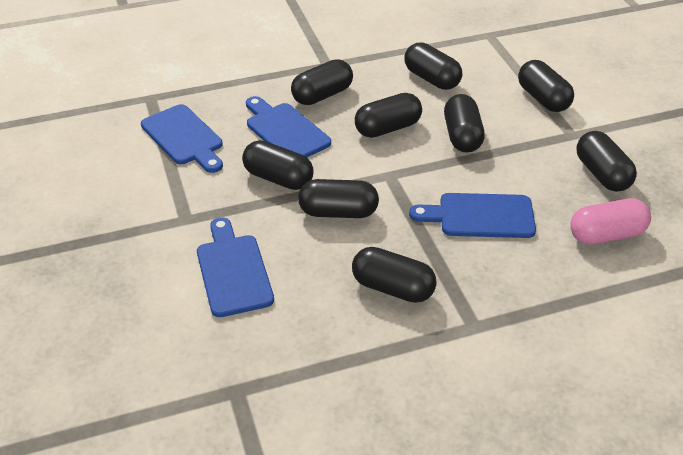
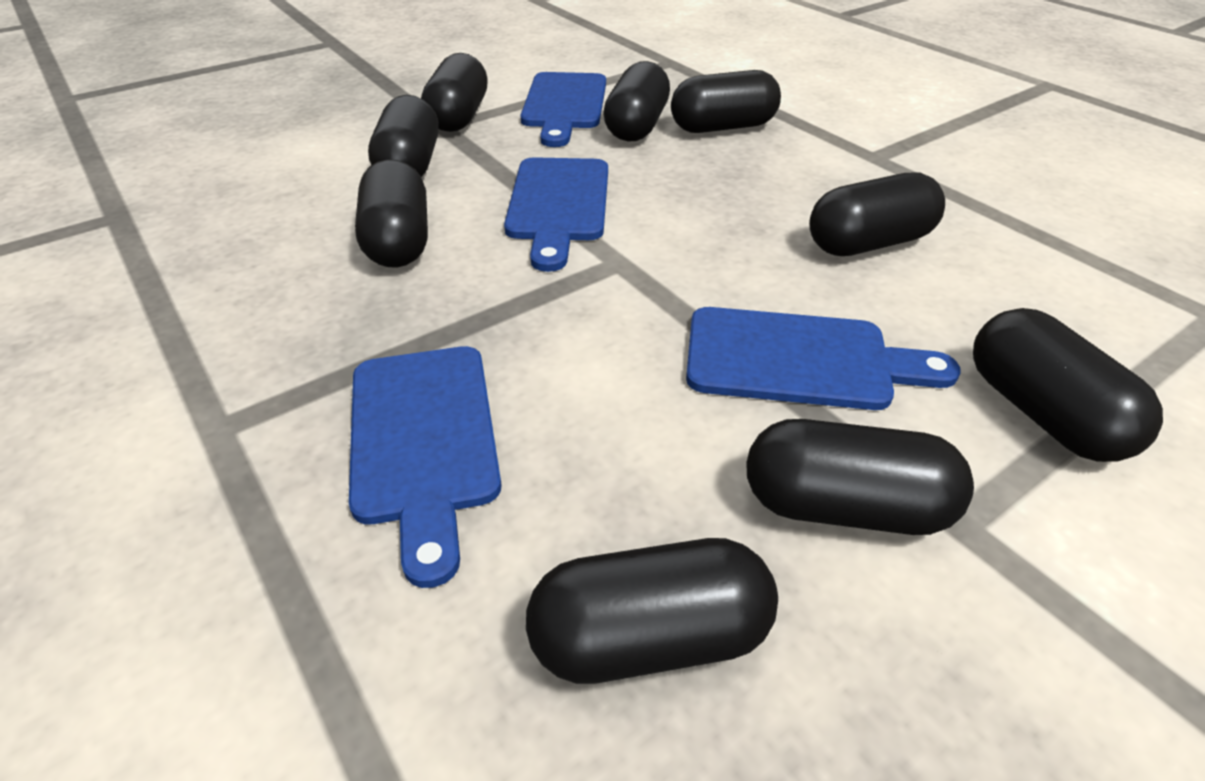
pink capsule: 1 -> 0

